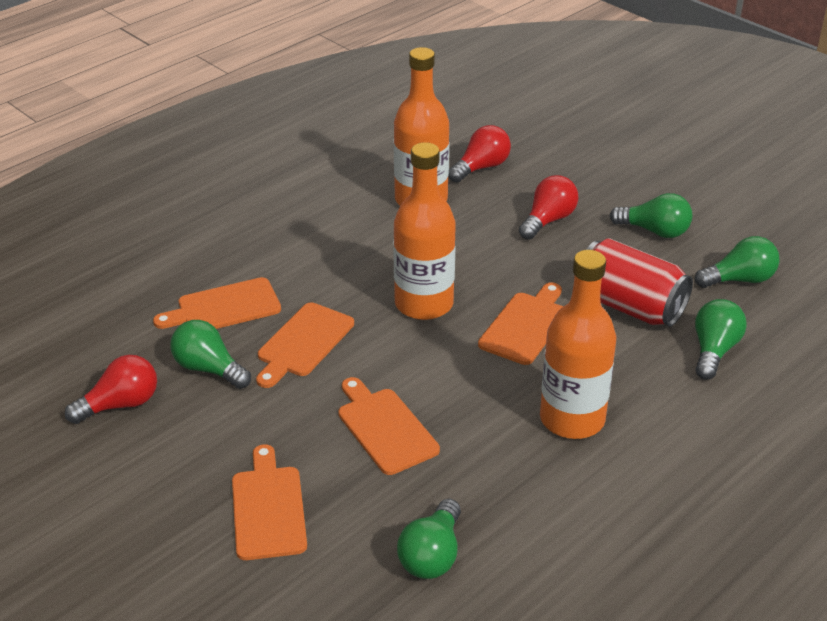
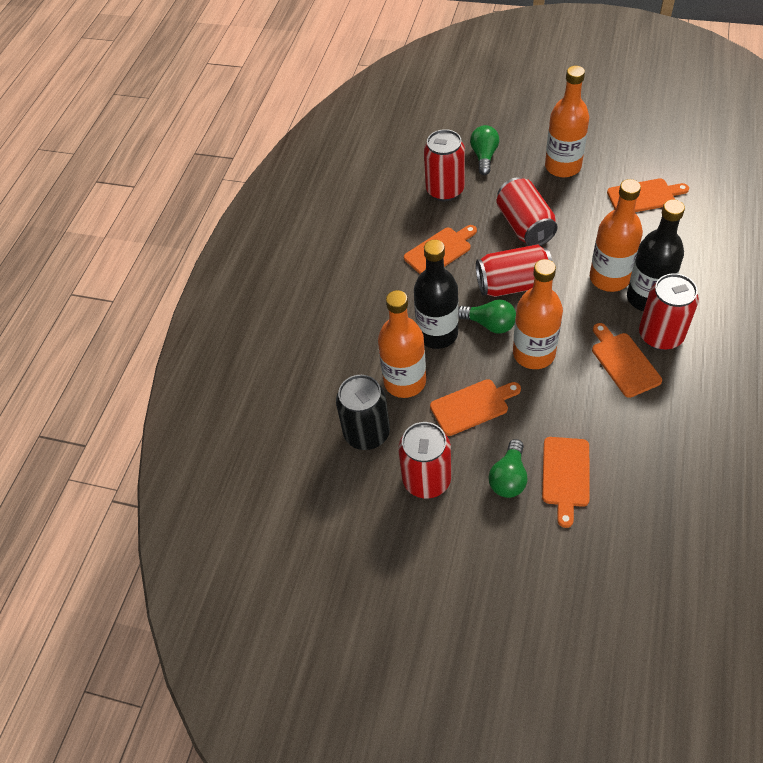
black bottle: 0 -> 2
black can: 0 -> 1
green light bulb: 5 -> 3
orange bottle: 3 -> 4
red can: 1 -> 5
red light bulb: 3 -> 0

